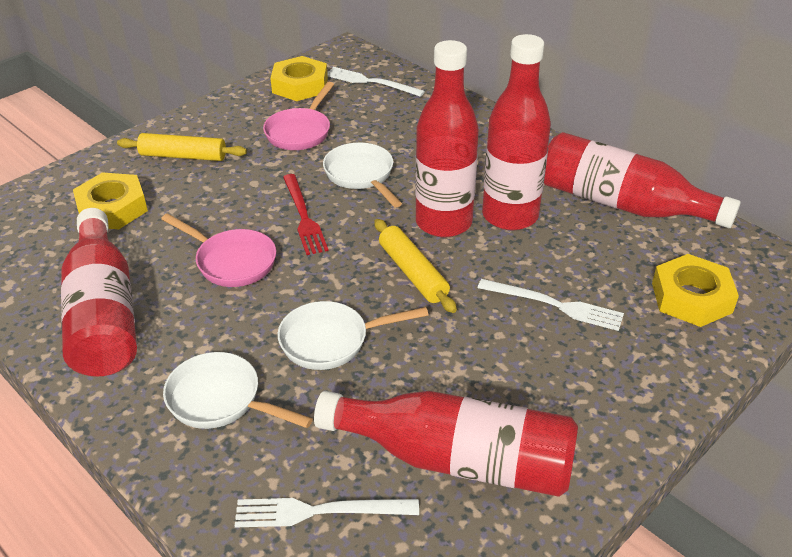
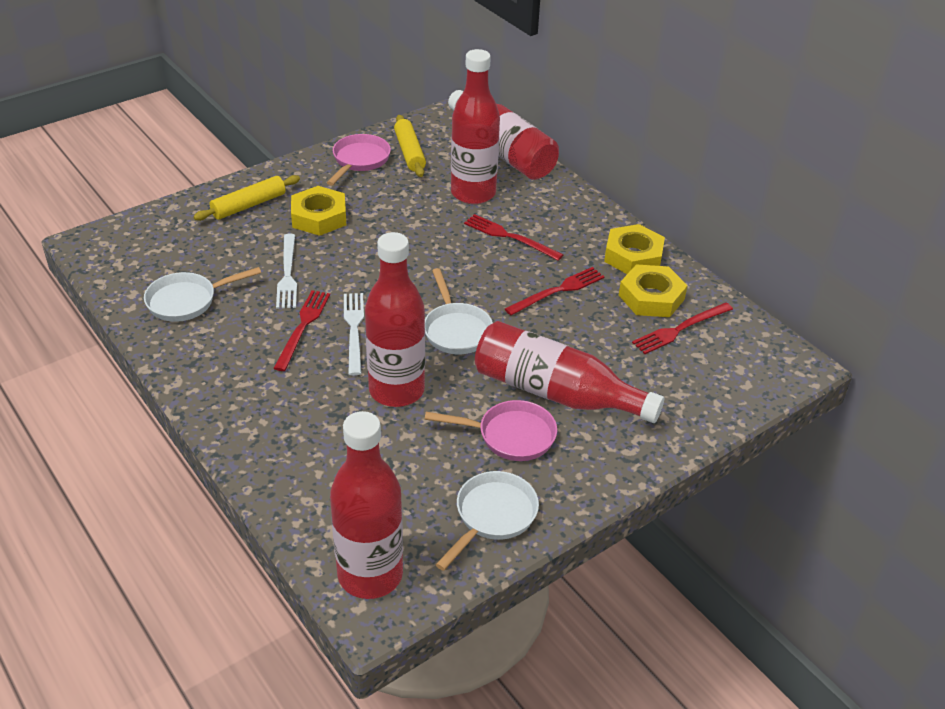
red fork: 1 -> 4
white fork: 3 -> 2

